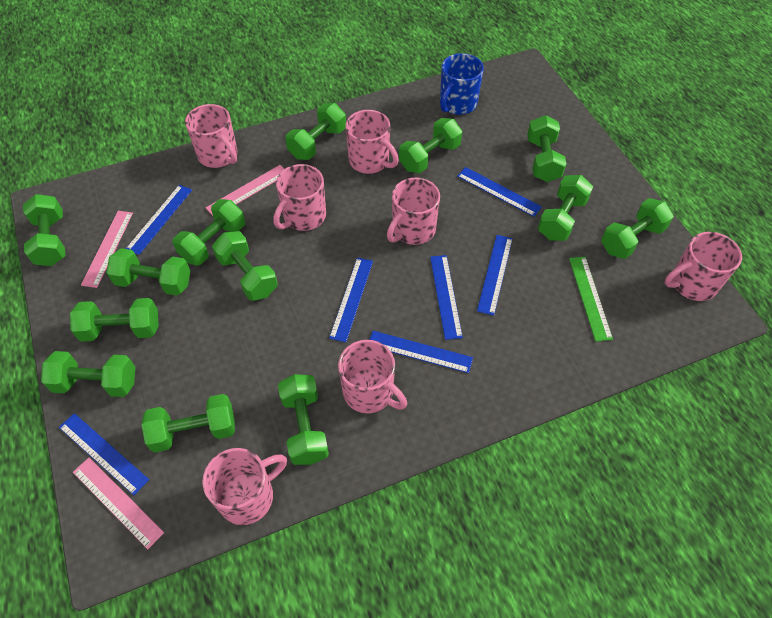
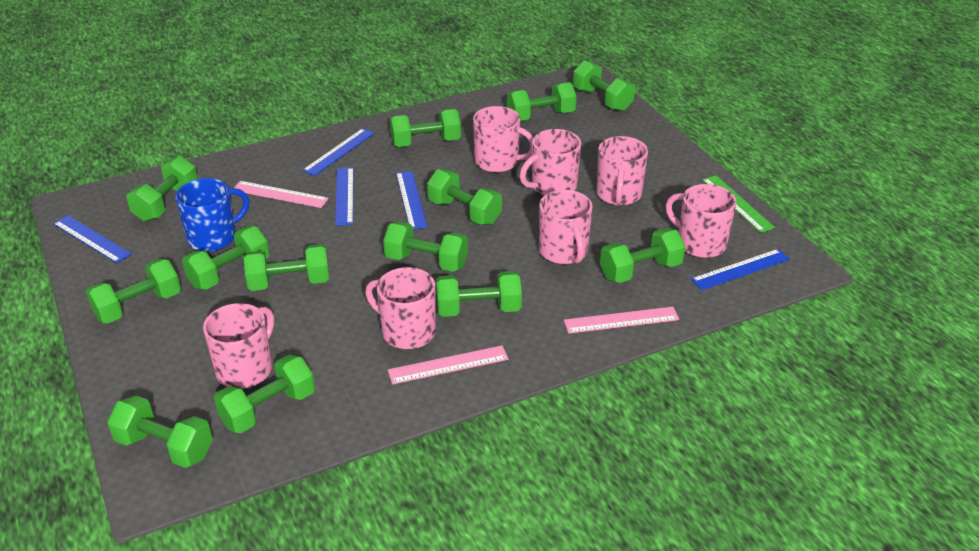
blue ruler: 7 -> 5

